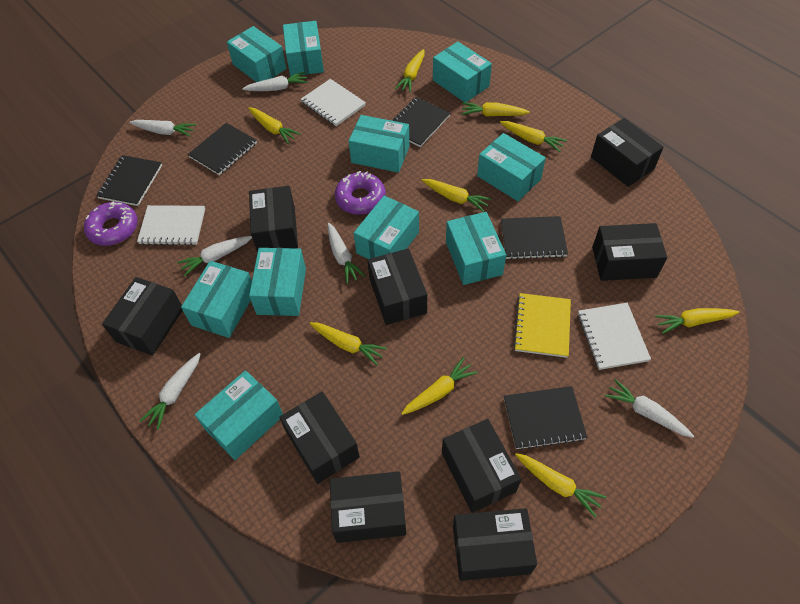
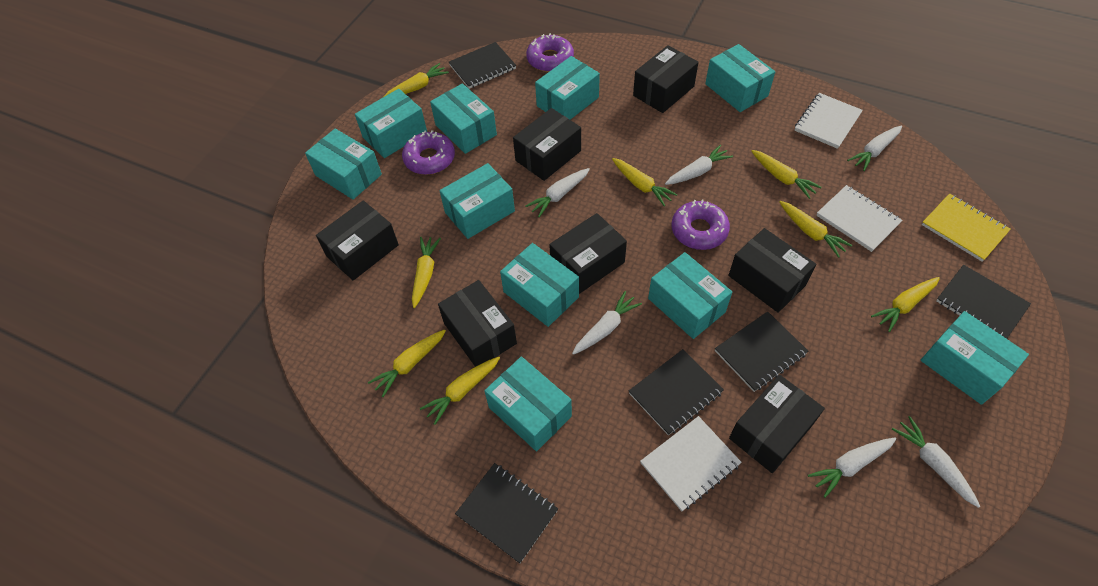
black box: 9 -> 7
purple donut: 2 -> 3
yellow carrot: 9 -> 8

